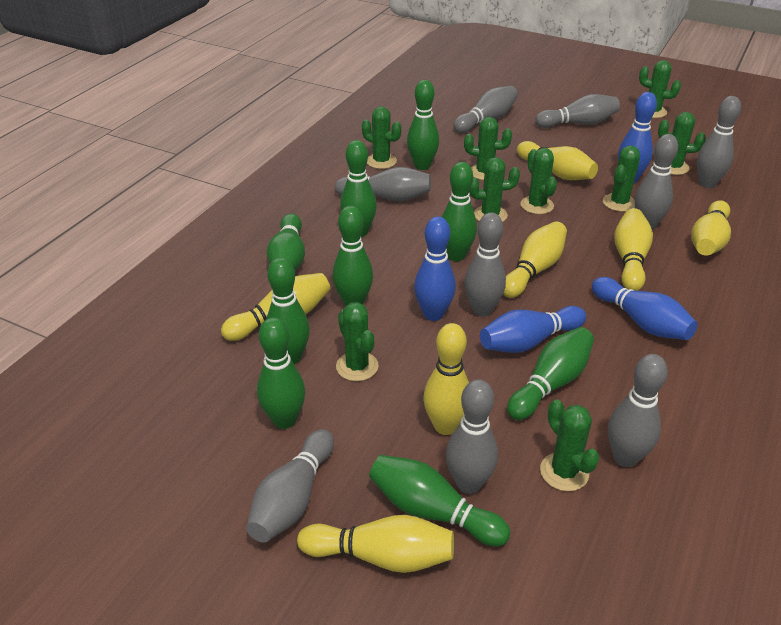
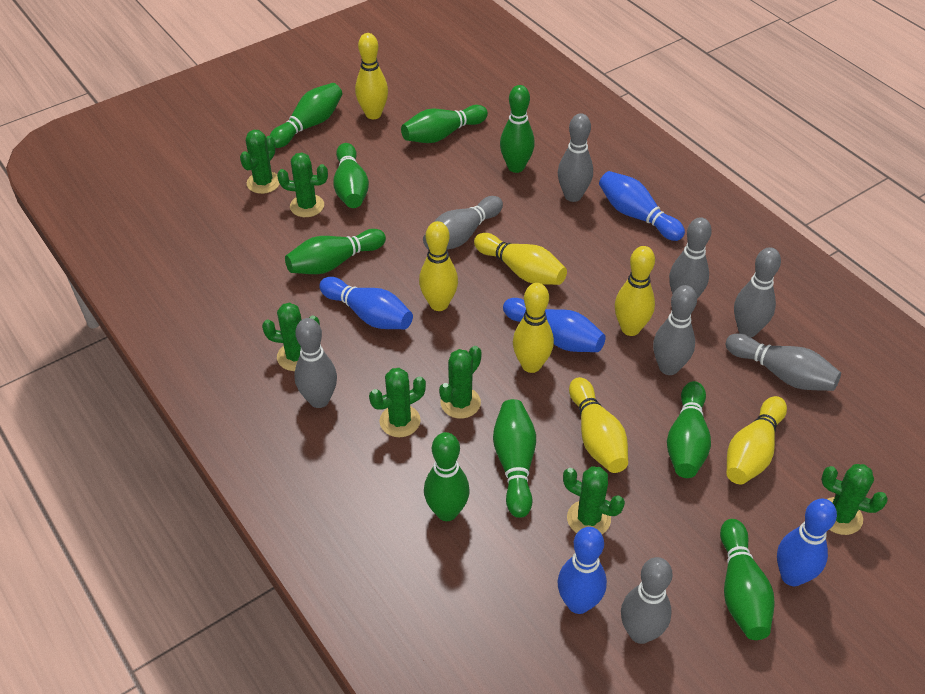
blue bowling pin: 4 -> 5
green cactus: 9 -> 7
grey bowling pin: 9 -> 8

